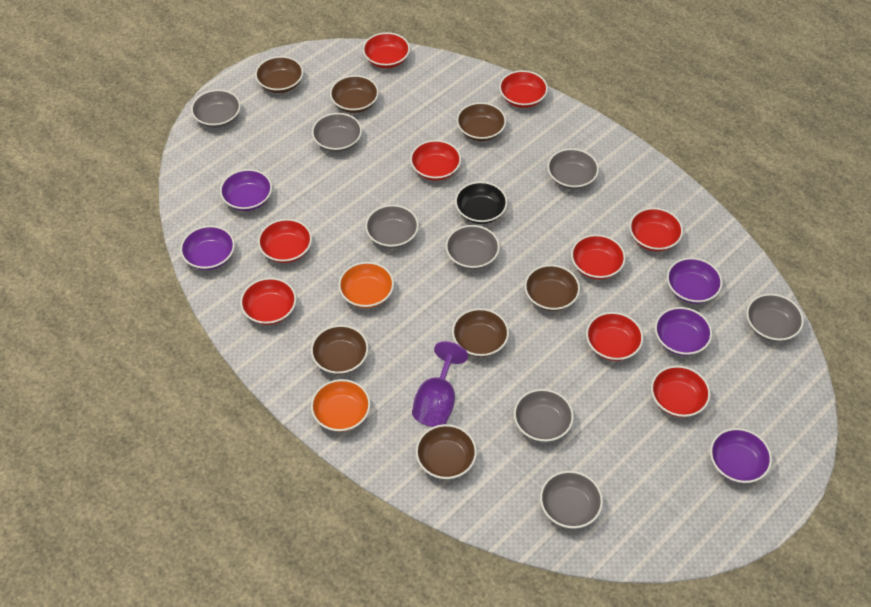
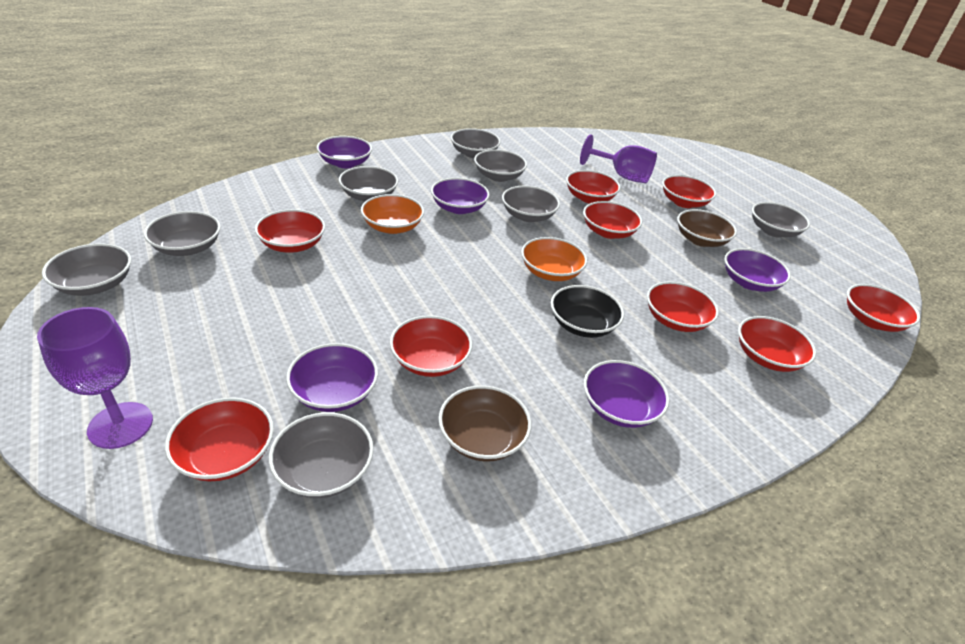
brown bowl: 7 -> 2
purple goblet: 1 -> 2

